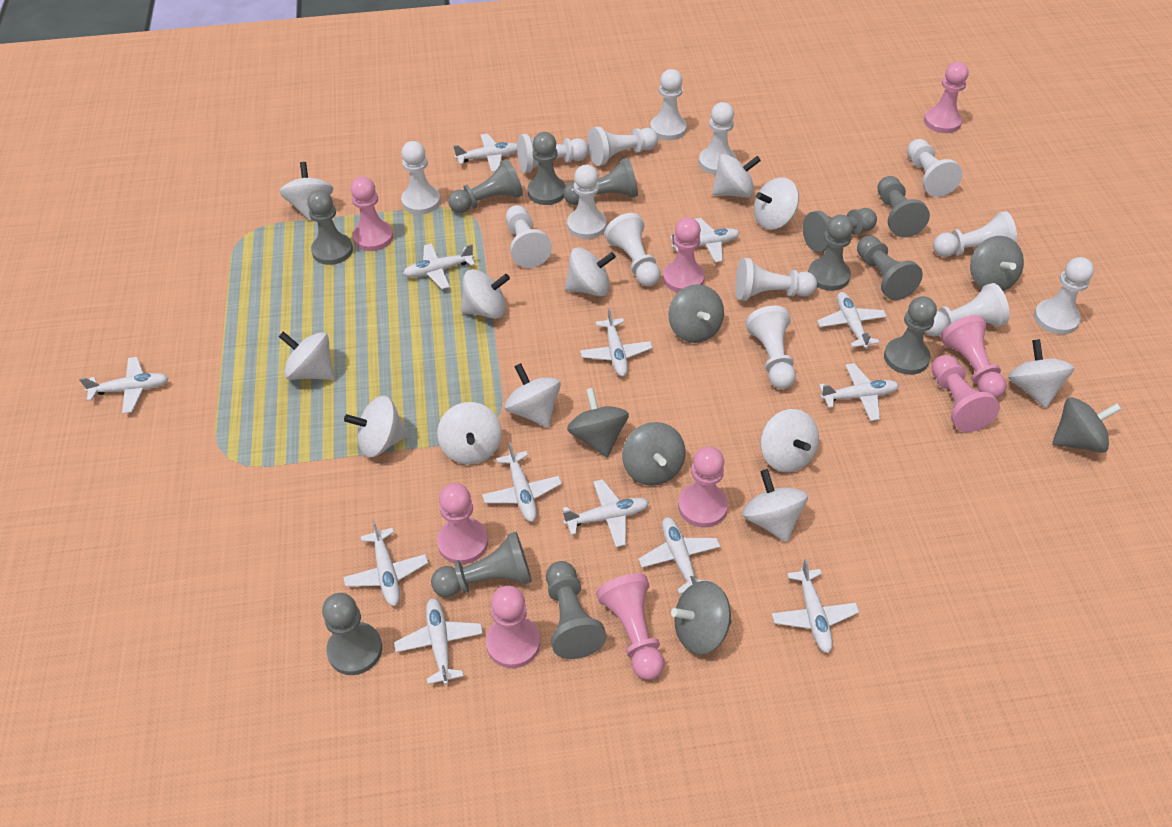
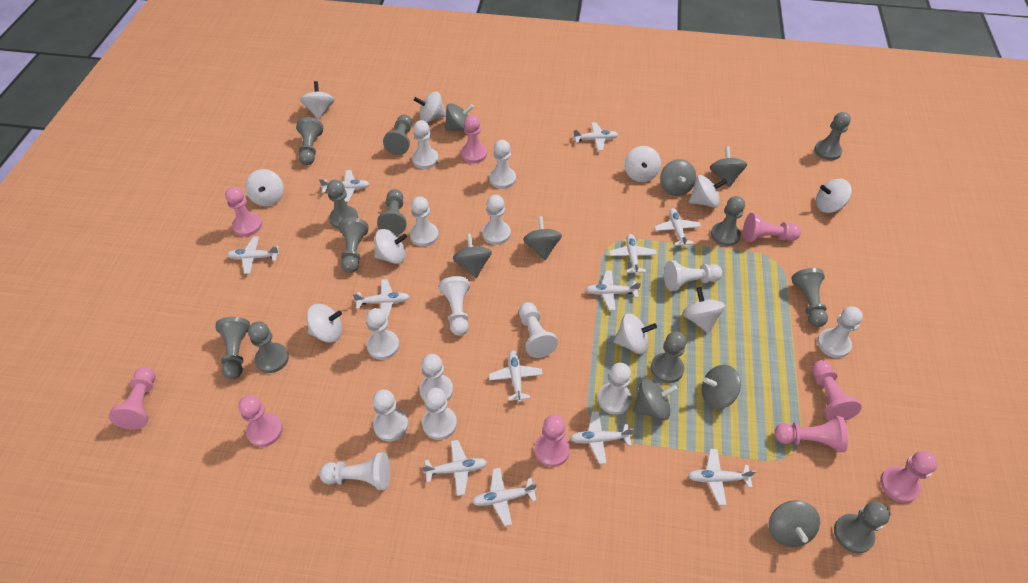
grey spinning top: 6 -> 8
white plane: 13 -> 12
white spinning top: 12 -> 10

